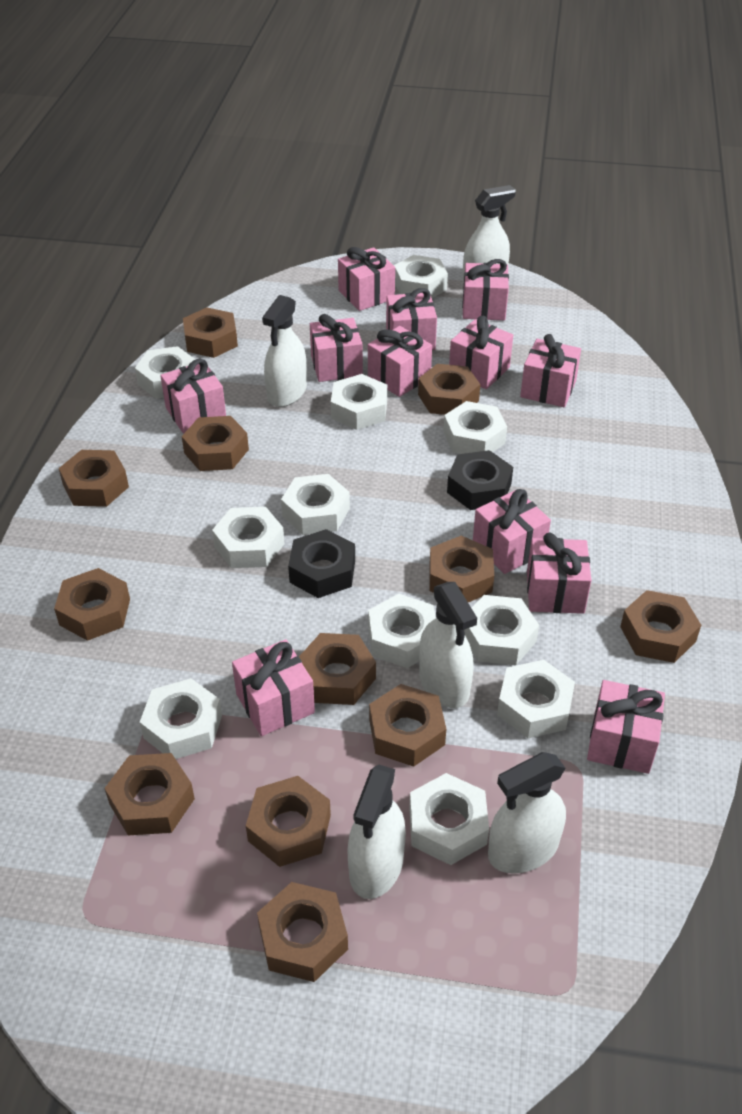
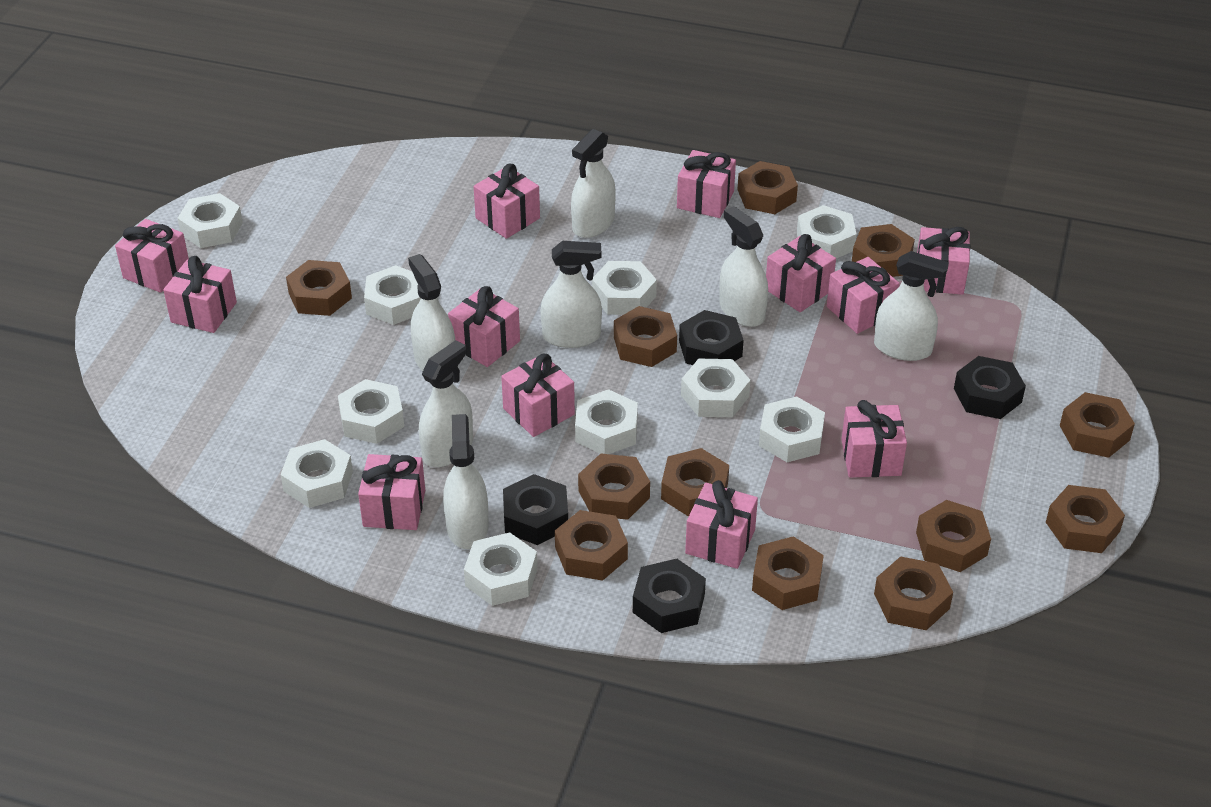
black nut: 2 -> 4
white nut: 11 -> 10
white spray bottle: 5 -> 7

